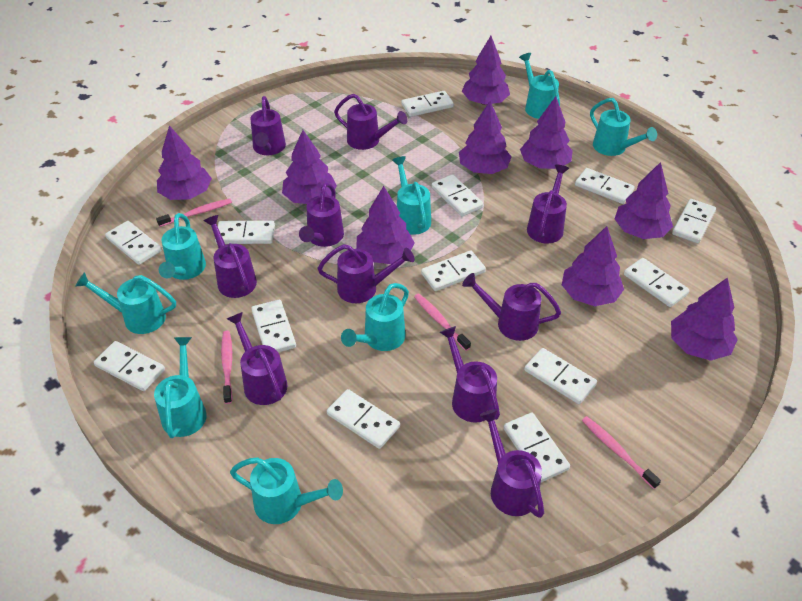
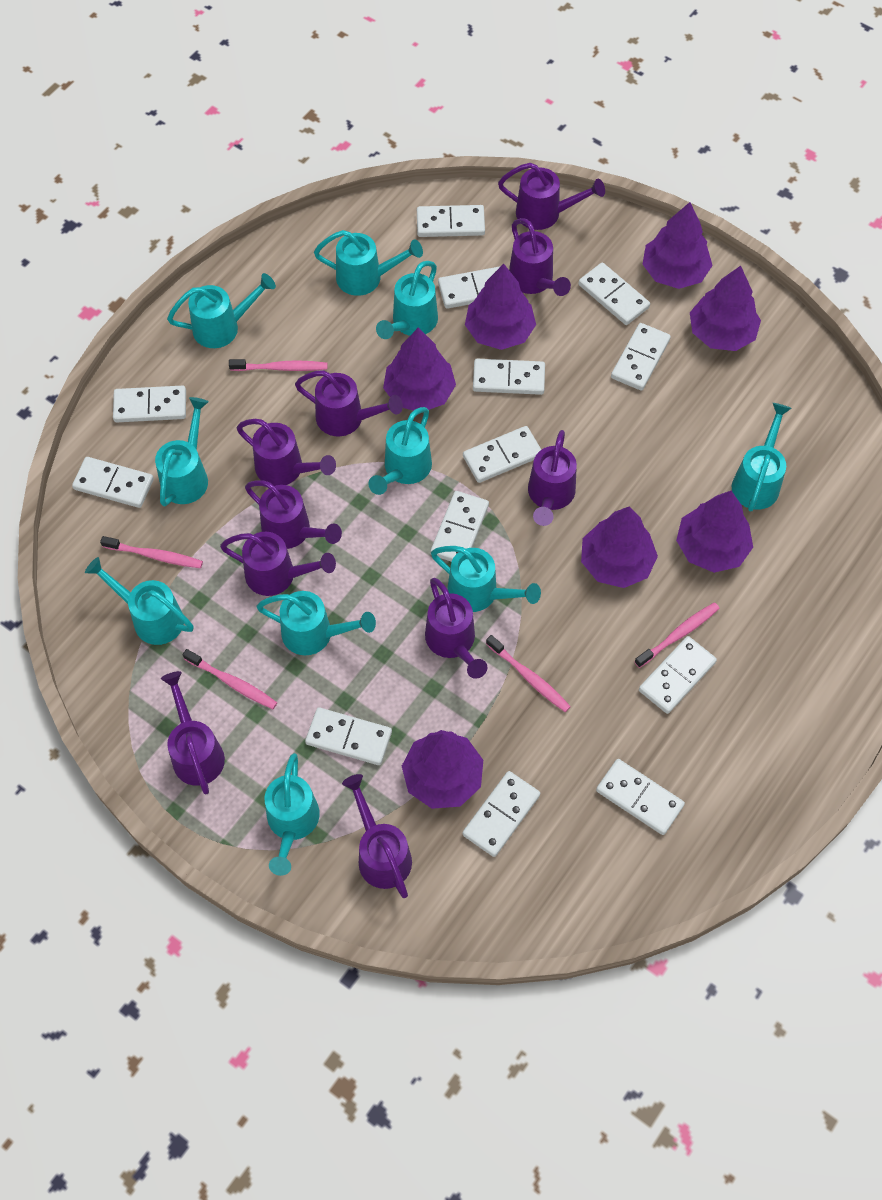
pink toothbrush: 4 -> 5
purple tree: 9 -> 7
turquoise watering can: 8 -> 10

